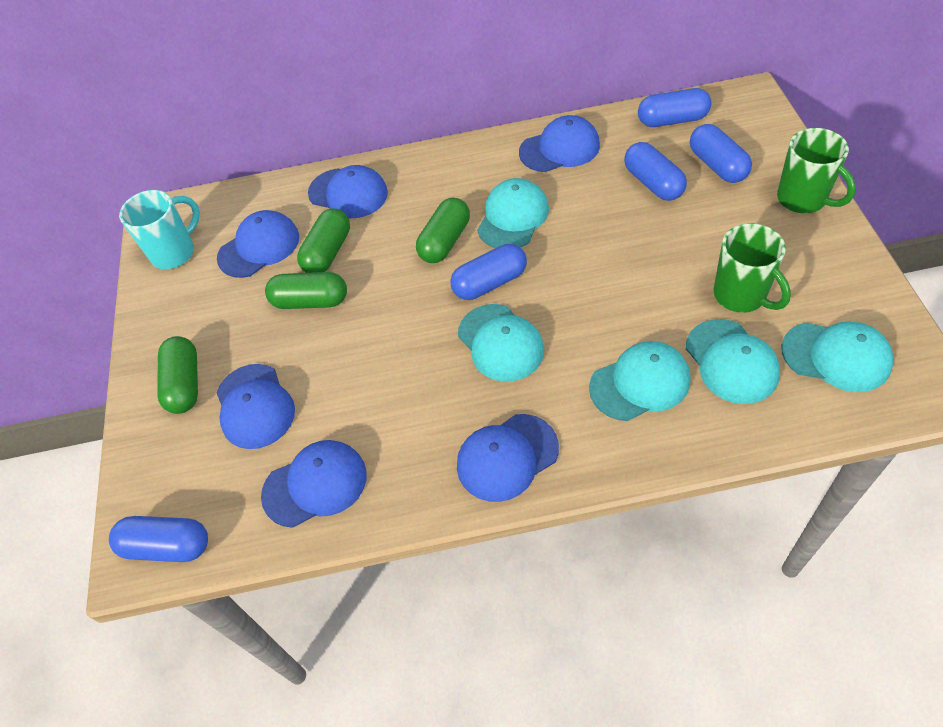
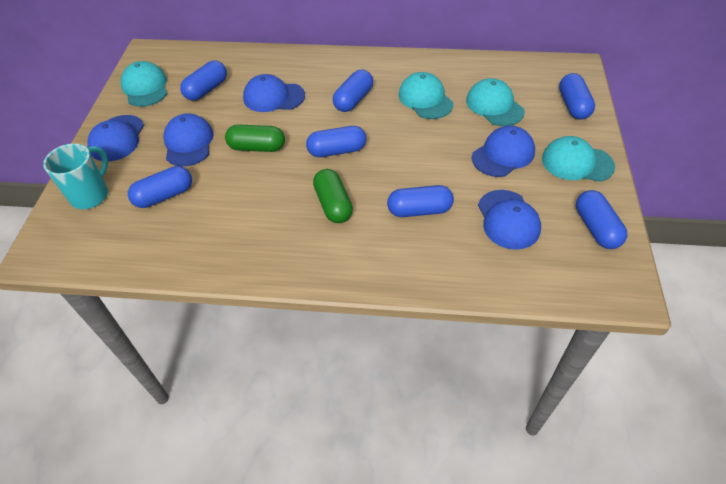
blue cap: 6 -> 5
blue capsule: 5 -> 7
green capsule: 4 -> 2
green mug: 2 -> 0
turquoise cap: 5 -> 4

